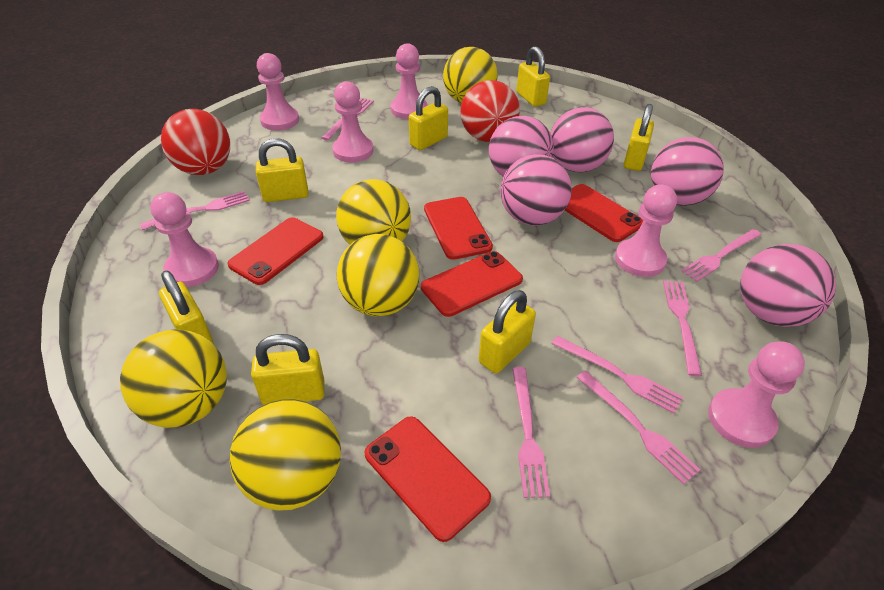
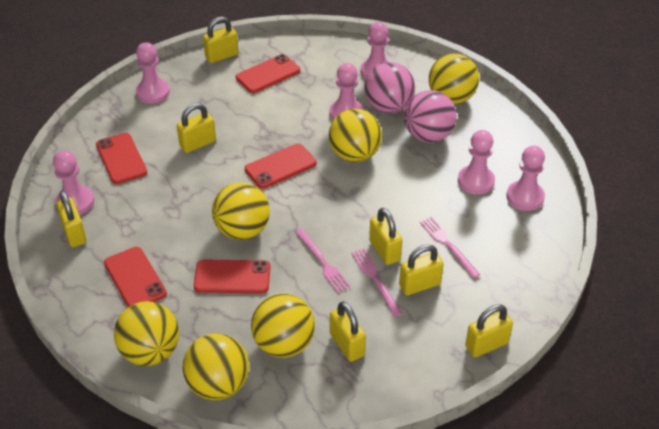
pink ball: 5 -> 2
pink fork: 7 -> 3
red ball: 2 -> 0
yellow ball: 5 -> 6

